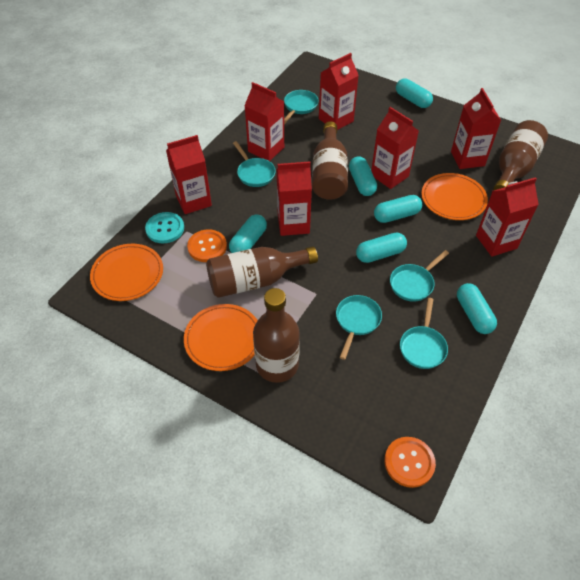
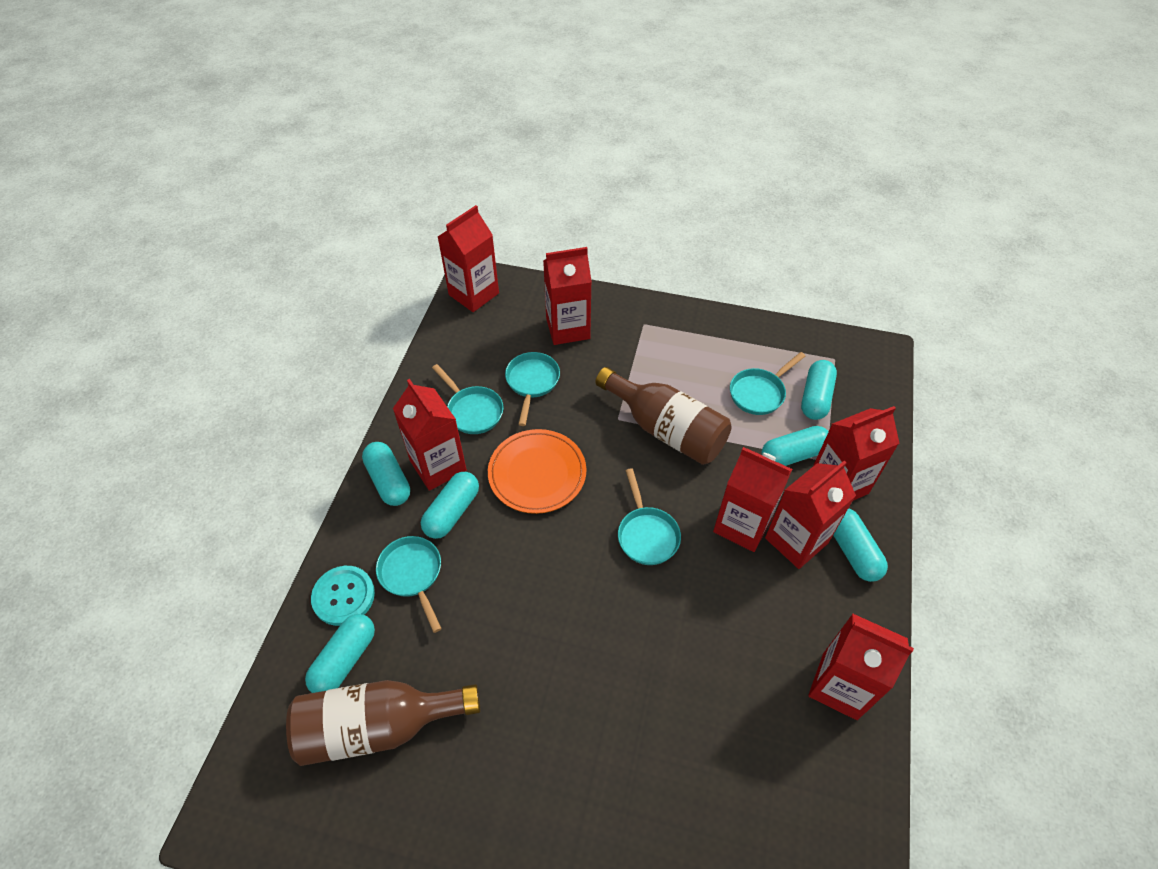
brown bottle: 4 -> 2
orange button: 2 -> 0
orange plate: 3 -> 1

